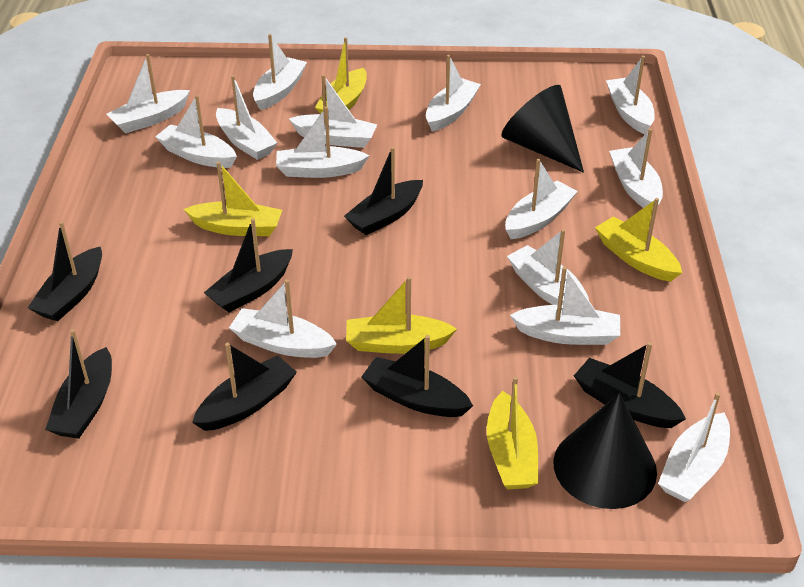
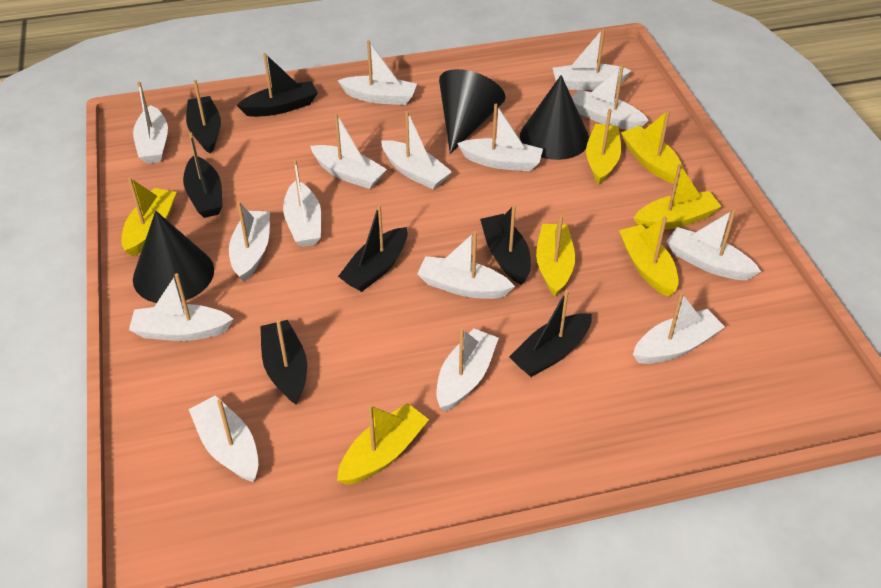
black cone: 2 -> 3
white boat: 14 -> 15
yellow boat: 5 -> 7

